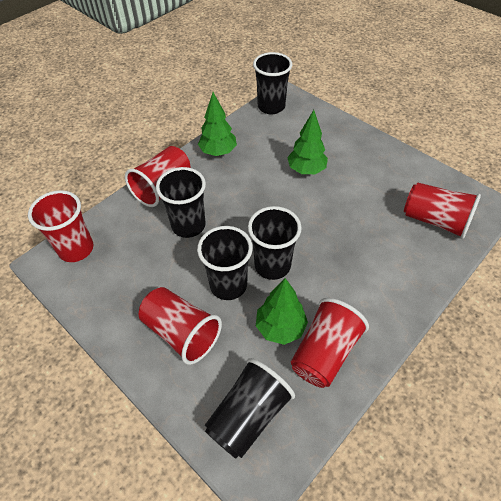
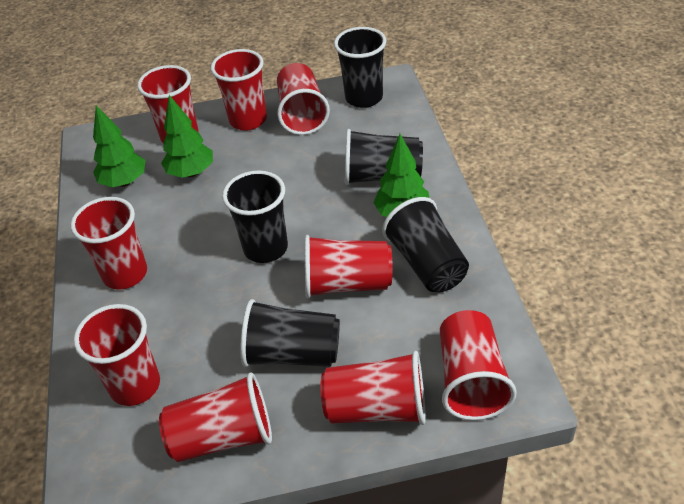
red cup: 5 -> 9

